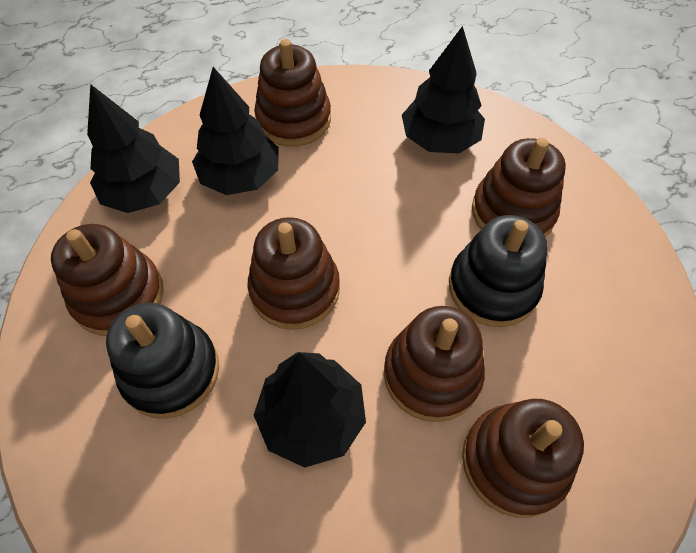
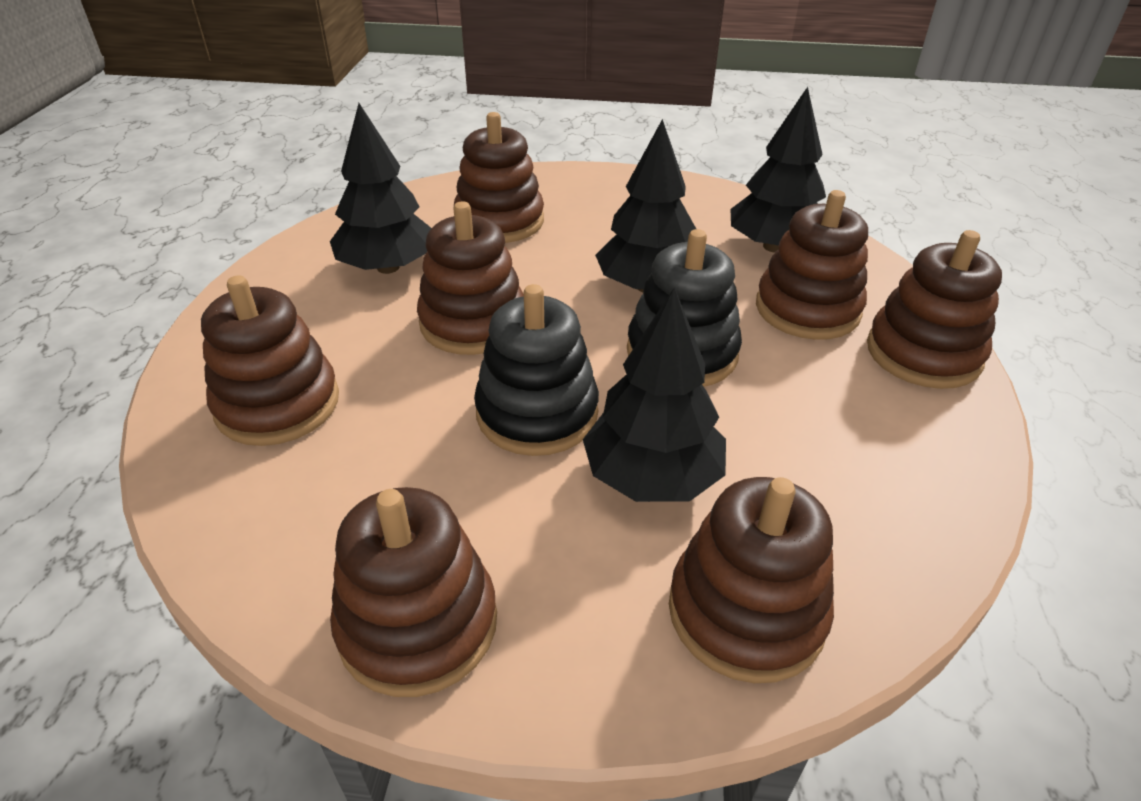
brown stacking toy: 6 -> 7

